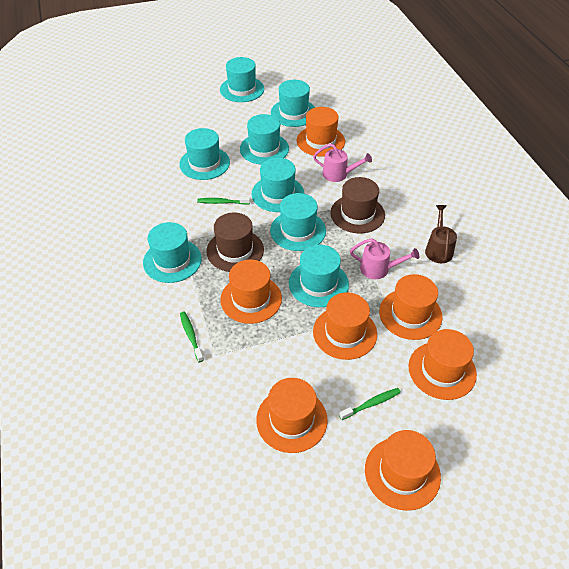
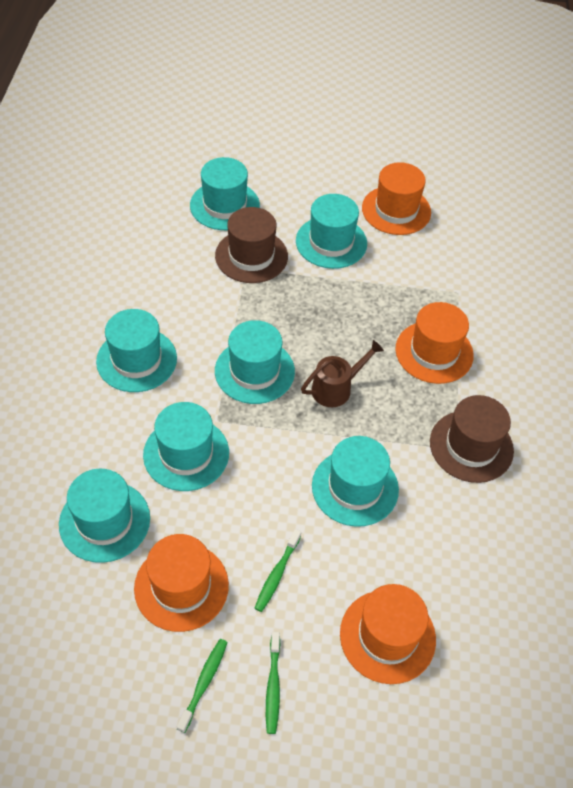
orange hat: 7 -> 4
pink watering can: 2 -> 0
turquoise hat: 8 -> 7

